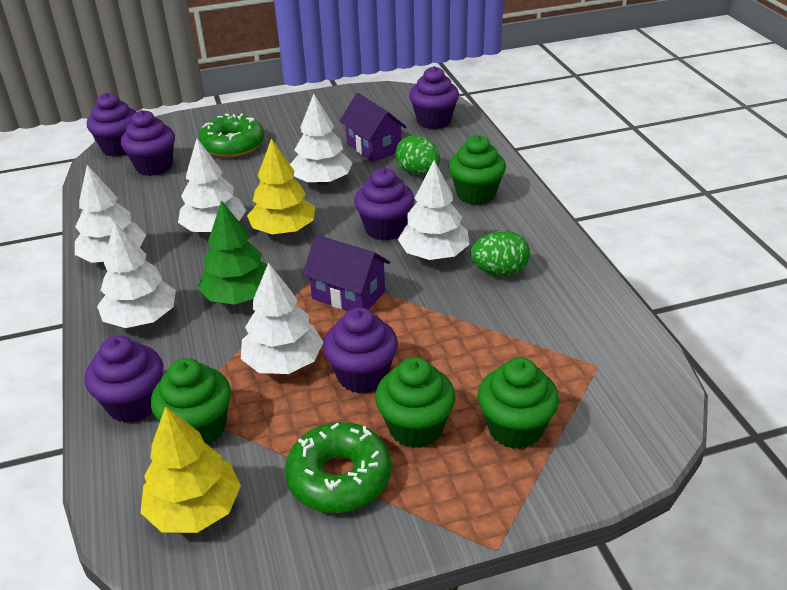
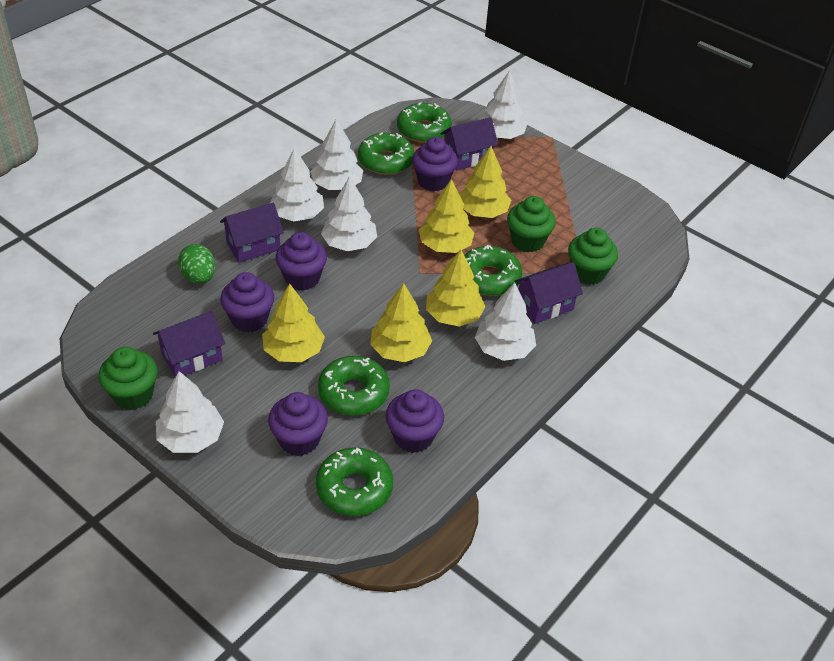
green cupcake: 4 -> 3
green donut: 2 -> 5
green egg: 2 -> 1
green tree: 1 -> 0
purple cupcake: 6 -> 5
purple house: 2 -> 4
yellow tree: 2 -> 5

